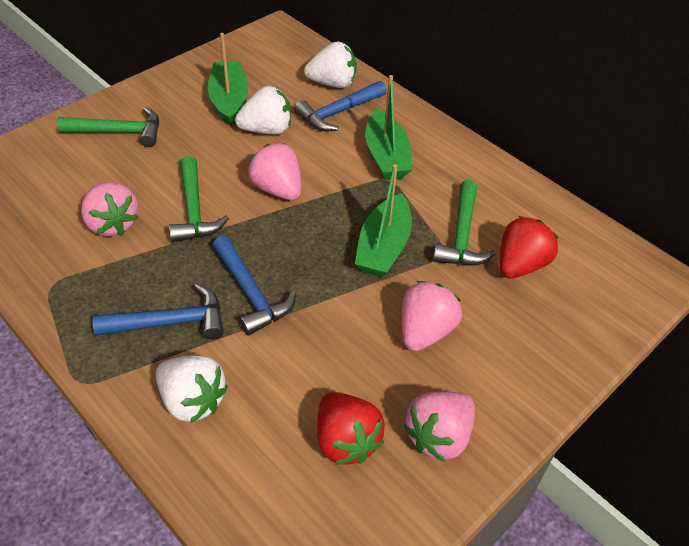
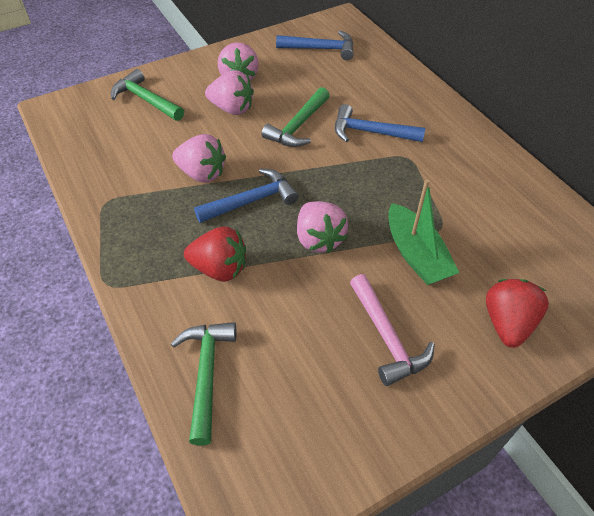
green boat: 3 -> 1
pink hammer: 0 -> 1
white strawberry: 3 -> 0

